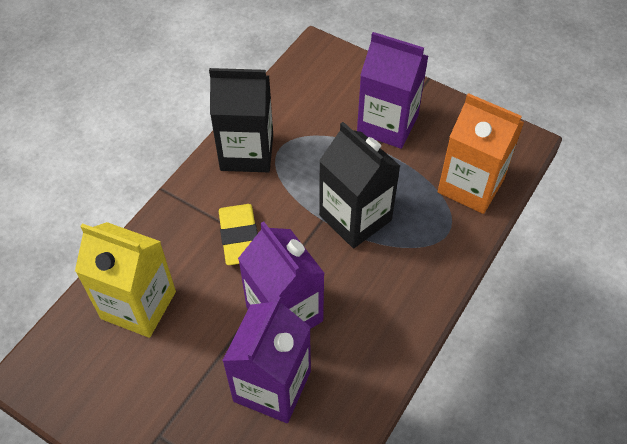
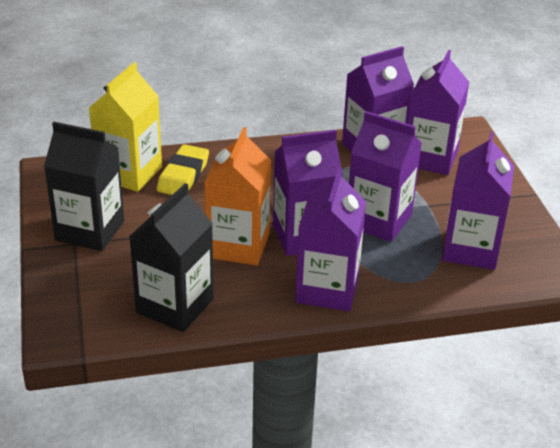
purple carton: 3 -> 6

